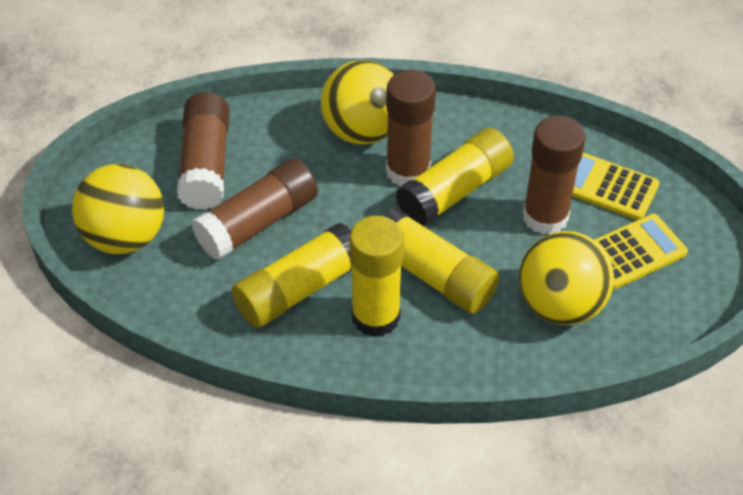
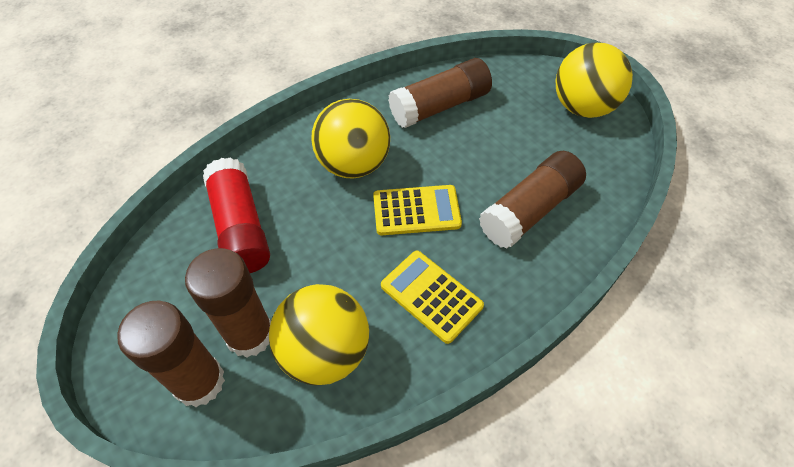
red glue stick: 0 -> 1
yellow glue stick: 4 -> 0

